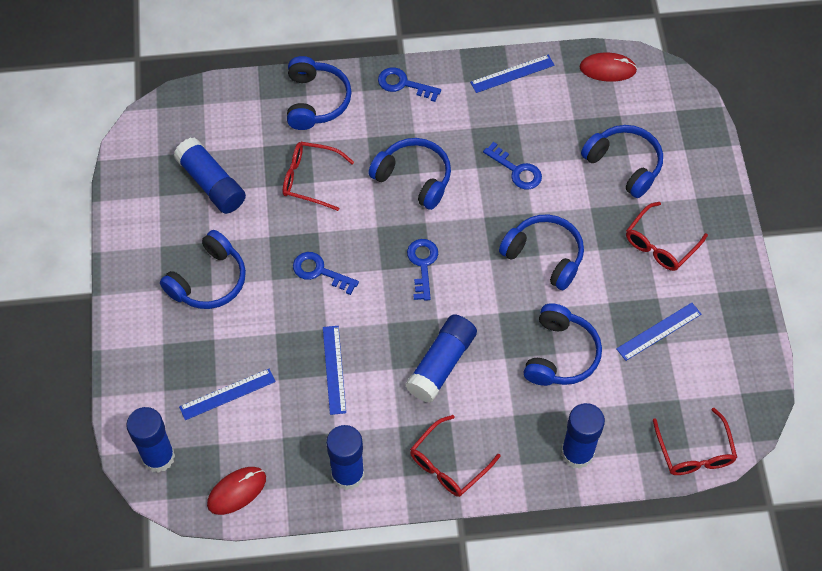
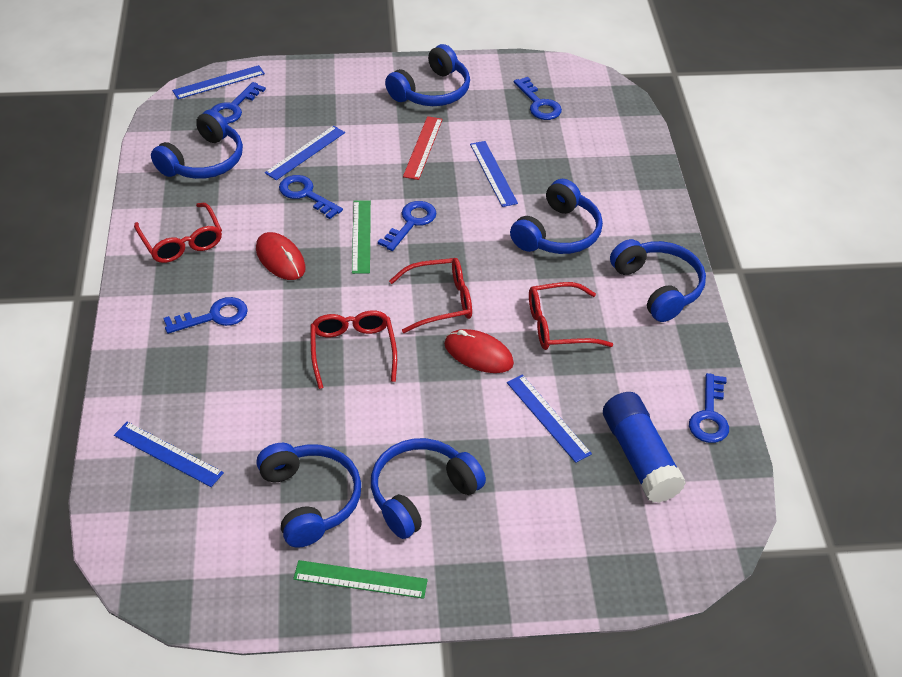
blue glue stick: 5 -> 1
blue key: 4 -> 6
blue ruler: 4 -> 5
green ruler: 0 -> 2
red ruler: 0 -> 1

